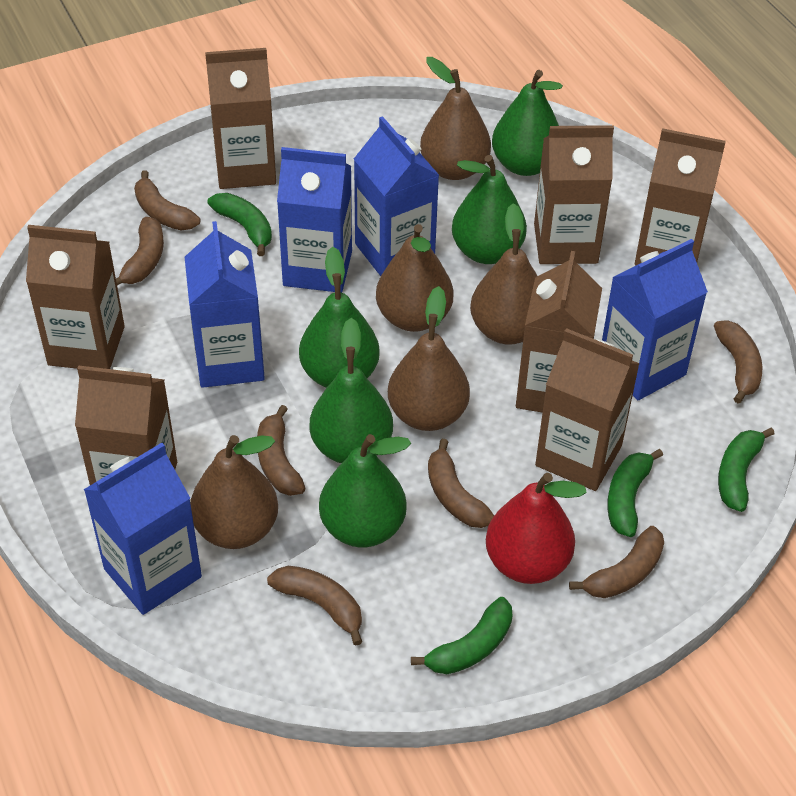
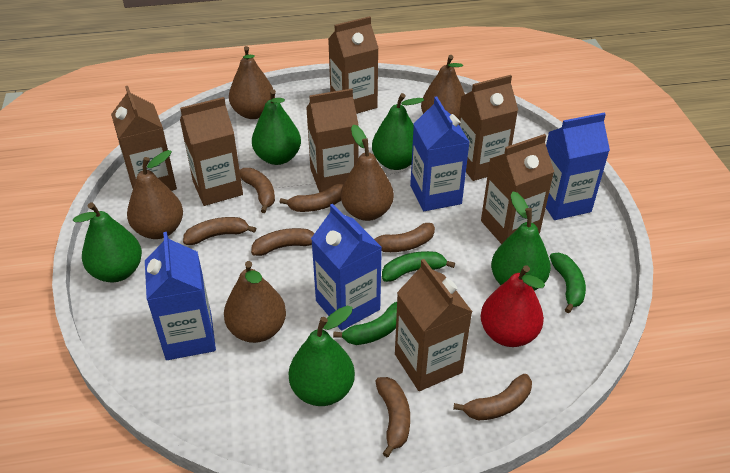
blue carton: 5 -> 4
green banana: 4 -> 3

